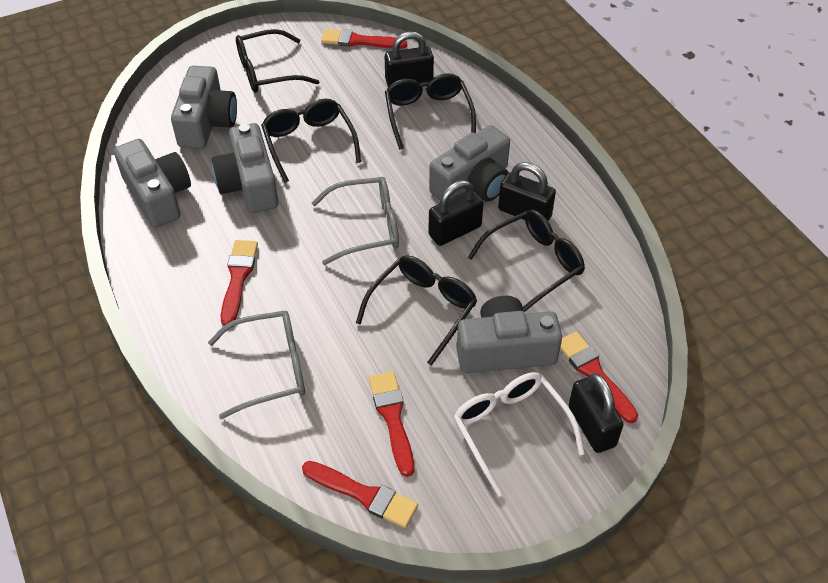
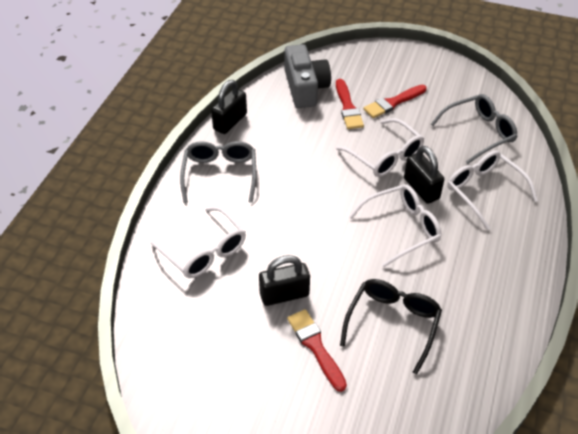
black glasses: 5 -> 1
black padlock: 4 -> 3
grey camera: 5 -> 1
red brush: 5 -> 3
white glasses: 1 -> 4

